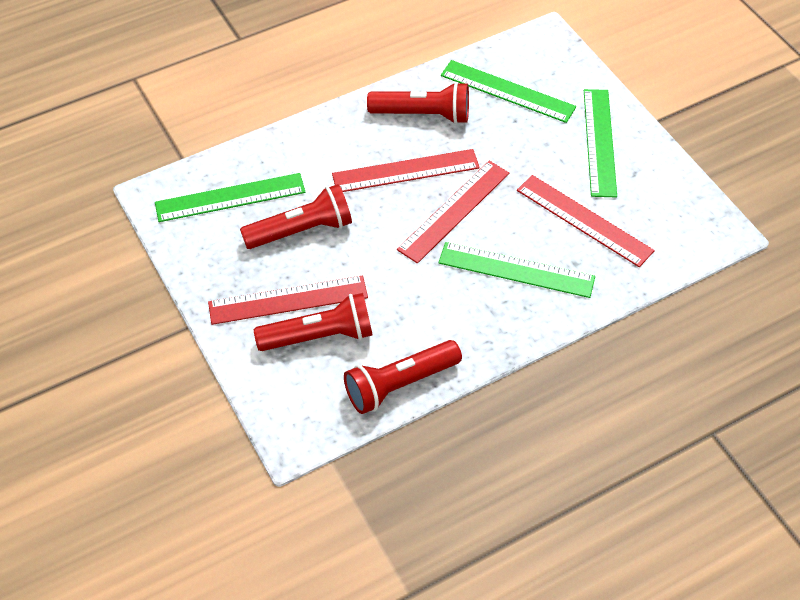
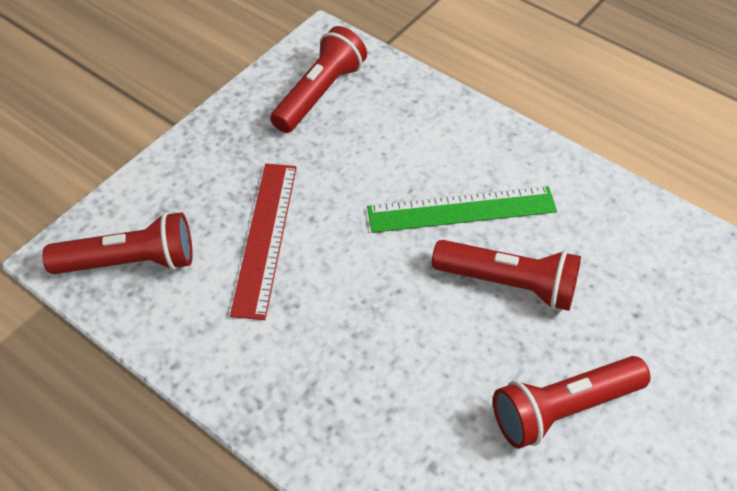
green ruler: 4 -> 1
red ruler: 4 -> 1

